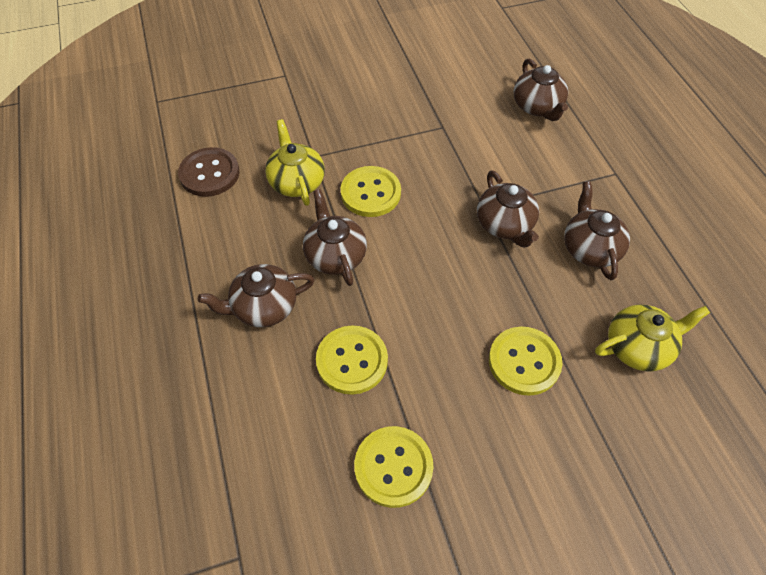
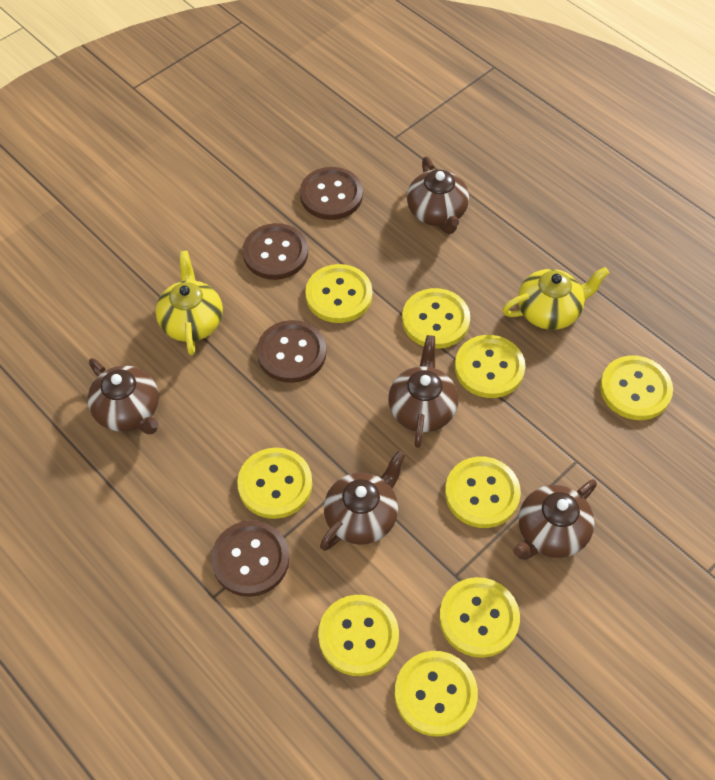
brown button: 1 -> 4
yellow button: 4 -> 9

